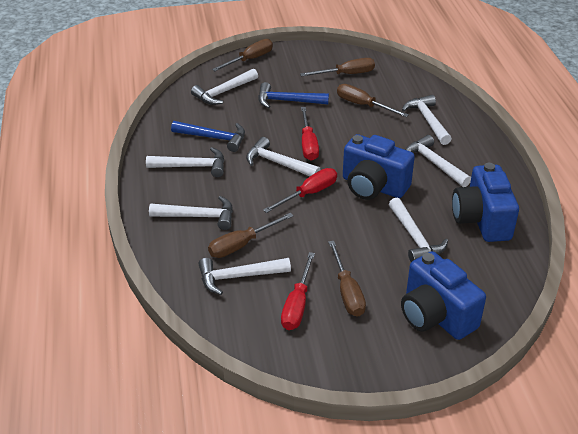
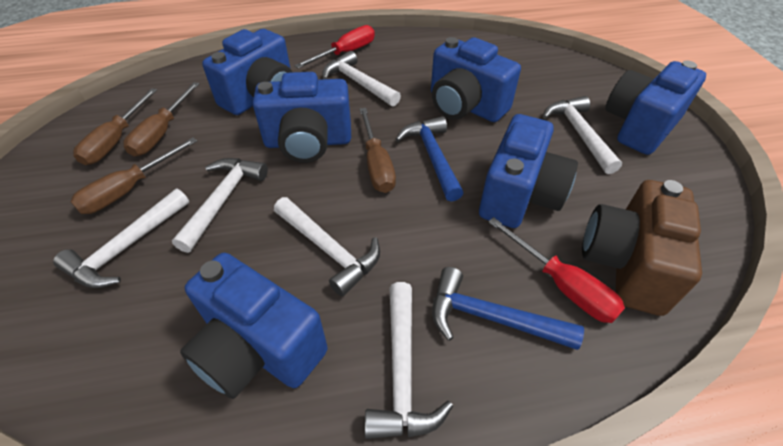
blue camera: 3 -> 6
brown camera: 0 -> 1
brown screwdriver: 5 -> 4
red screwdriver: 3 -> 2
white hammer: 8 -> 6

